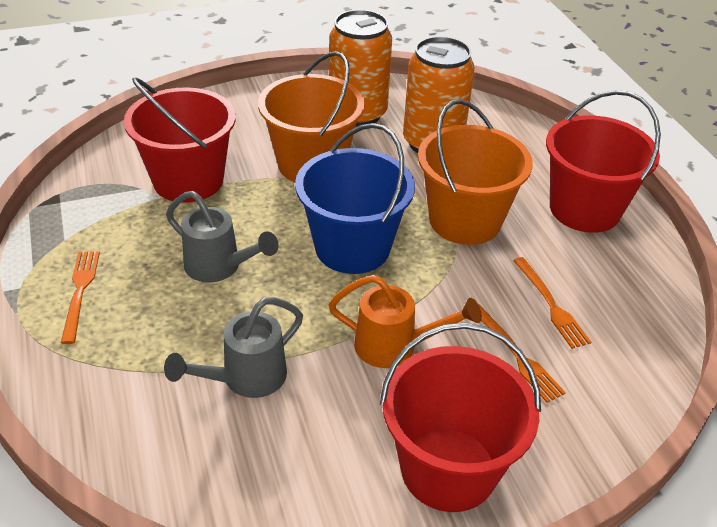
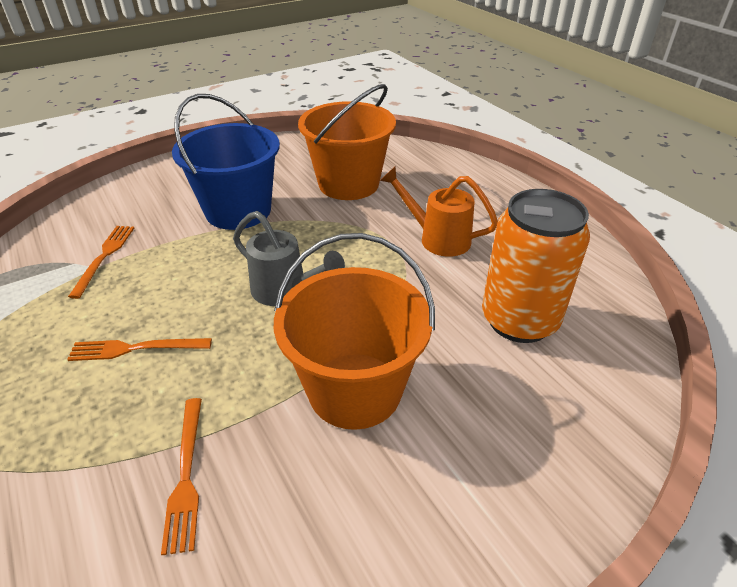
grey watering can: 2 -> 1
orange can: 2 -> 1
red bucket: 3 -> 0

